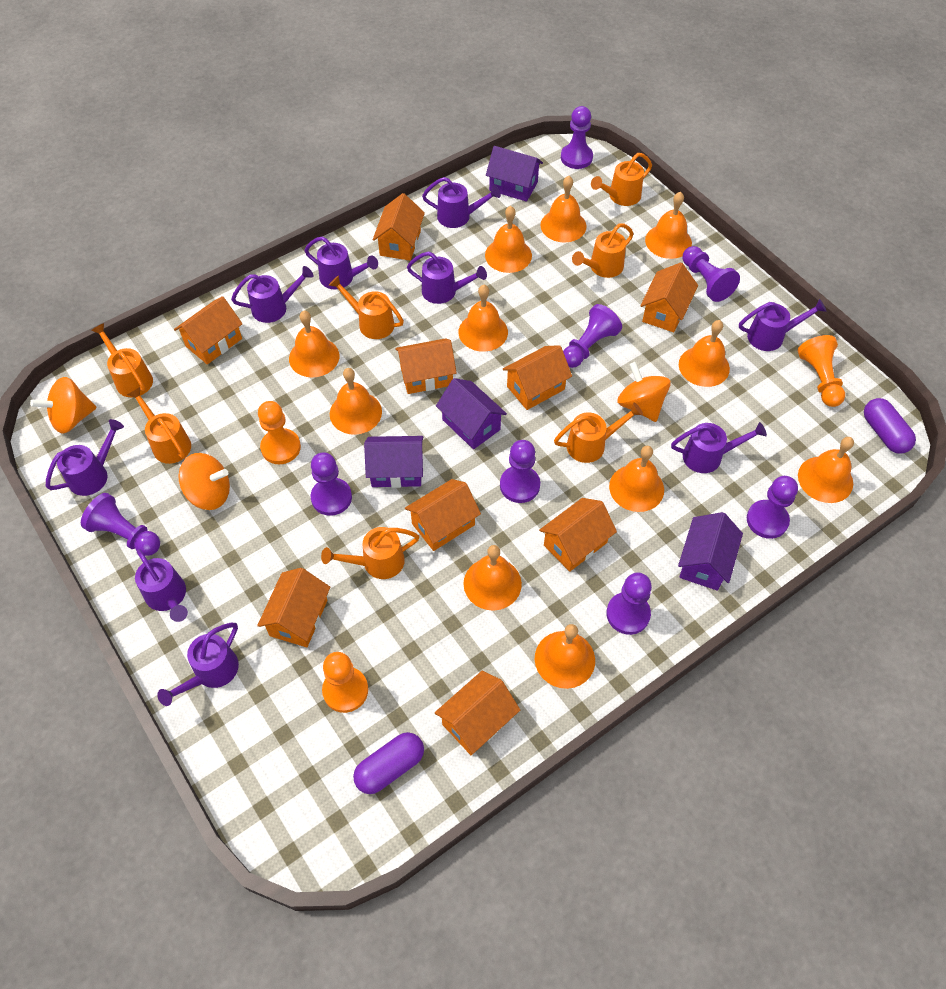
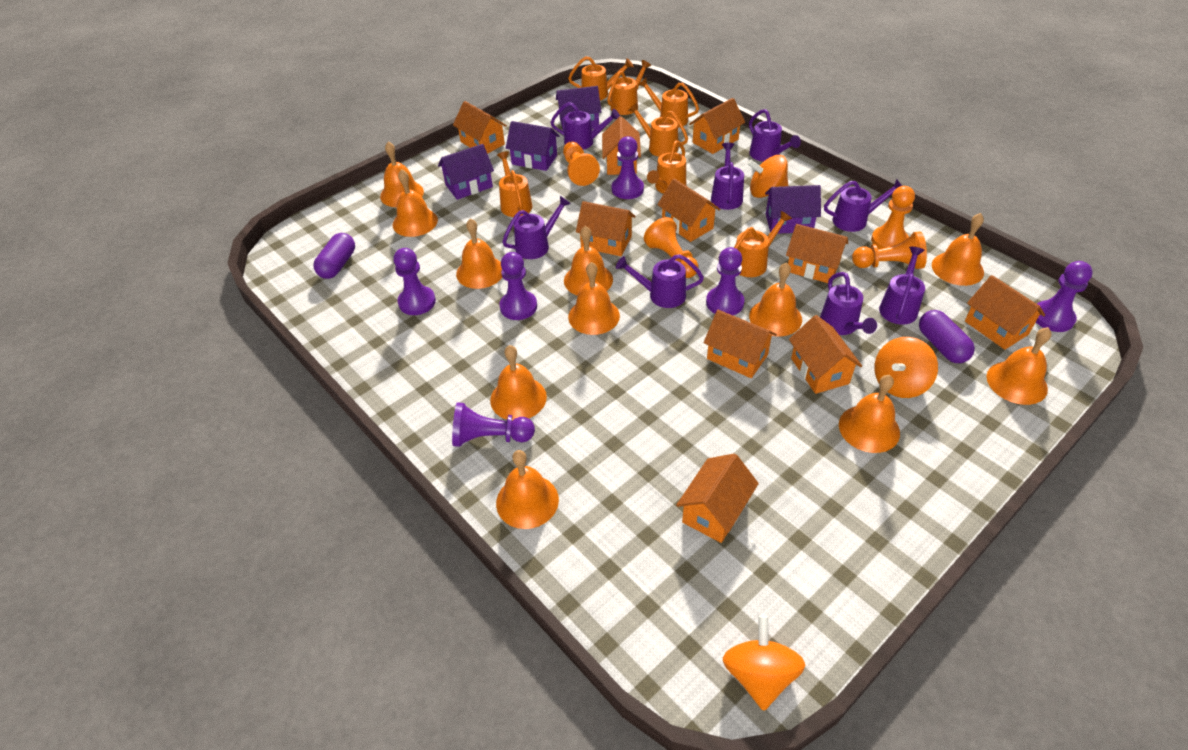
orange house: 9 -> 10
orange pawn: 3 -> 4
purple pawn: 8 -> 6
purple watering can: 9 -> 8

